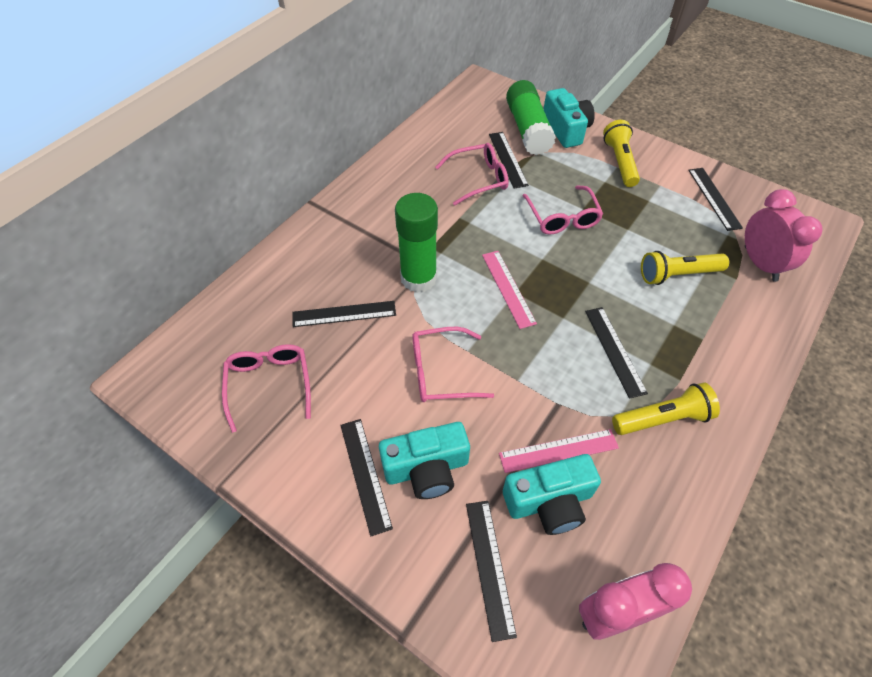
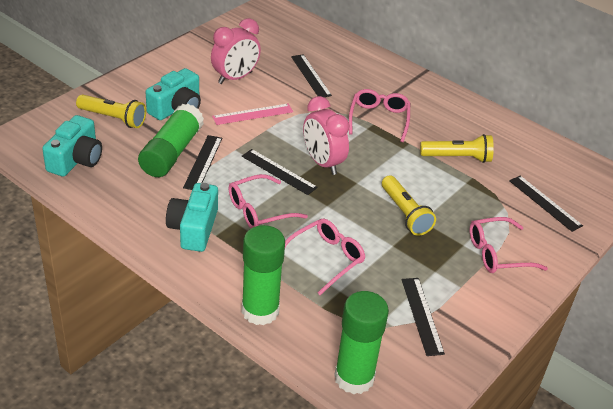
black ruler: 6 -> 5
green glue stick: 2 -> 3
pink ruler: 2 -> 1

